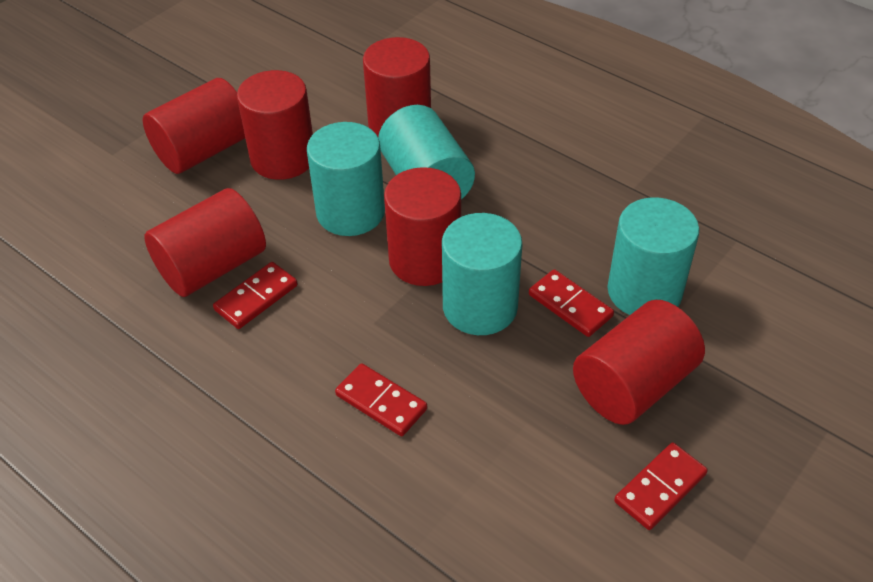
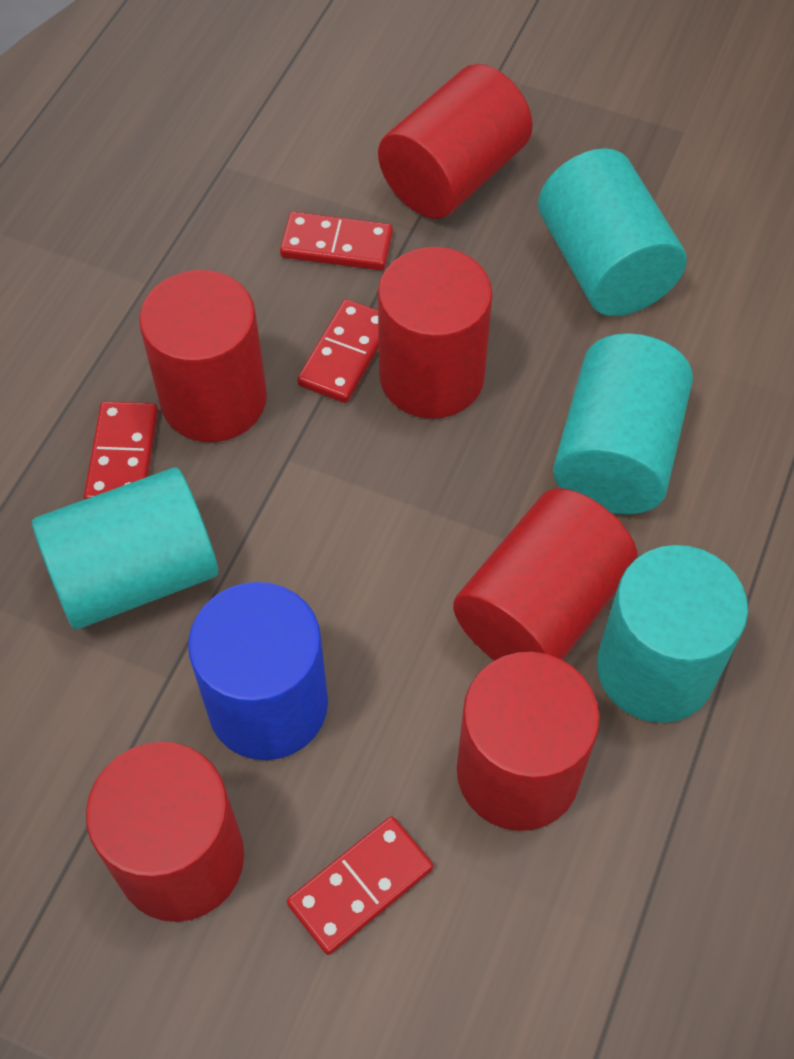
blue cylinder: 0 -> 1

